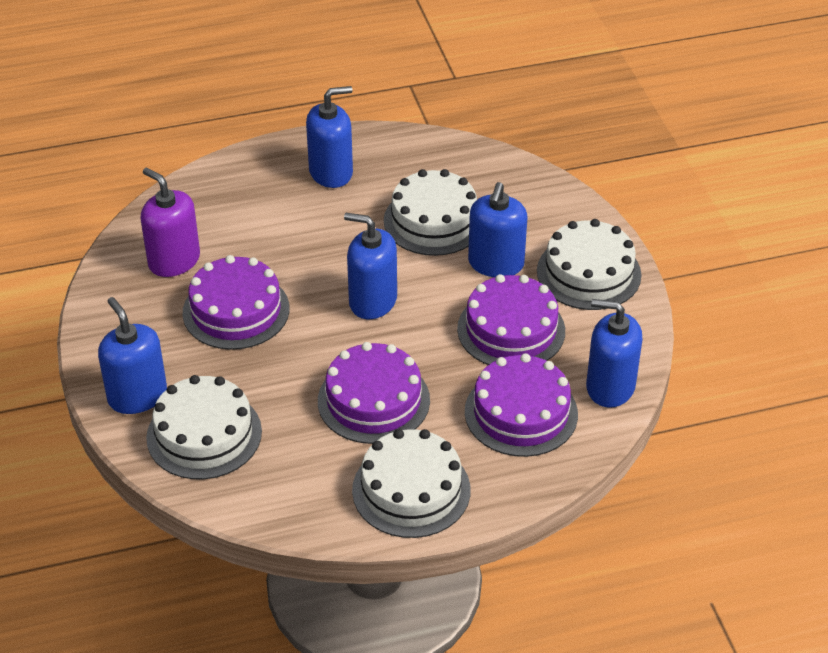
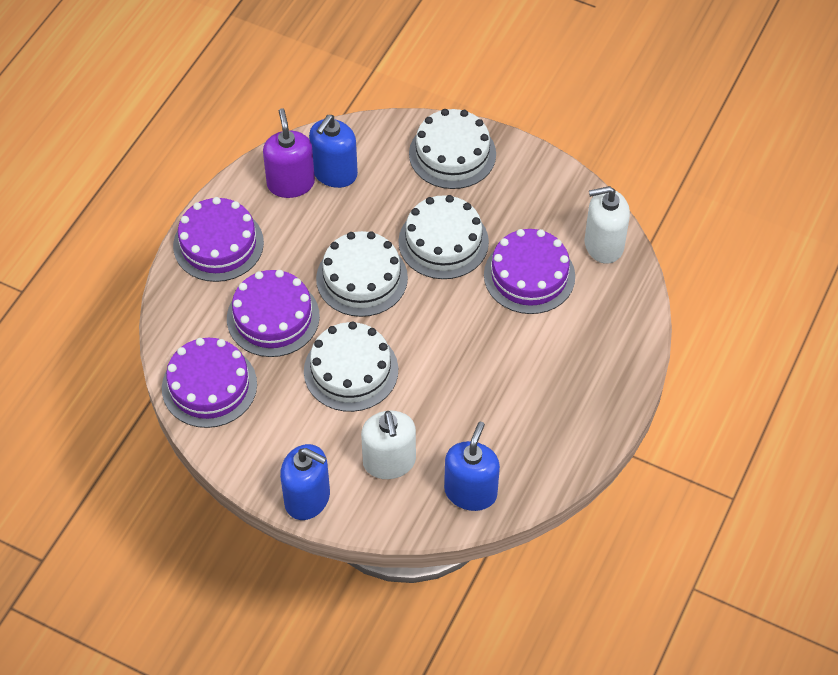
blue soap dispenser: 5 -> 3
white soap dispenser: 0 -> 2

